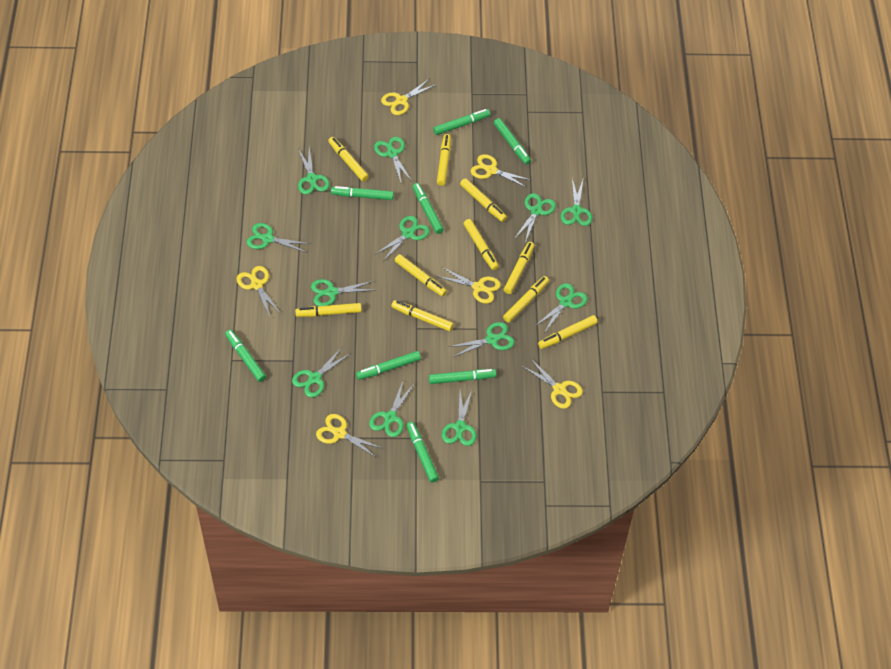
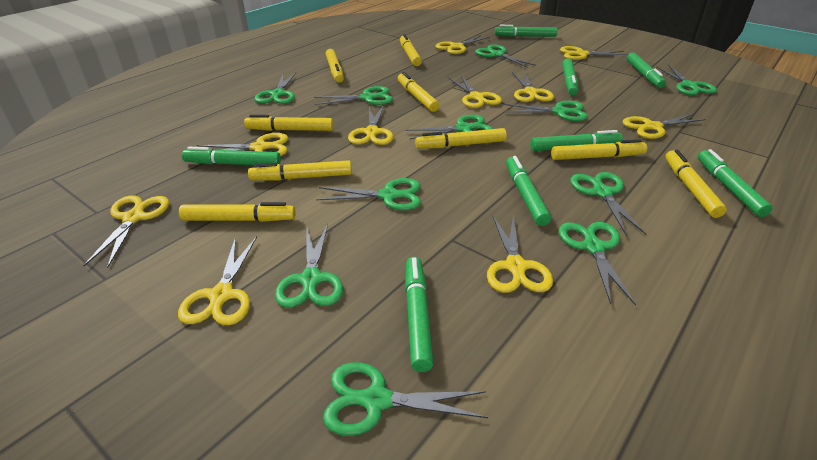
green scissors: 12 -> 11
yellow marker: 10 -> 9
yellow scissors: 6 -> 10

